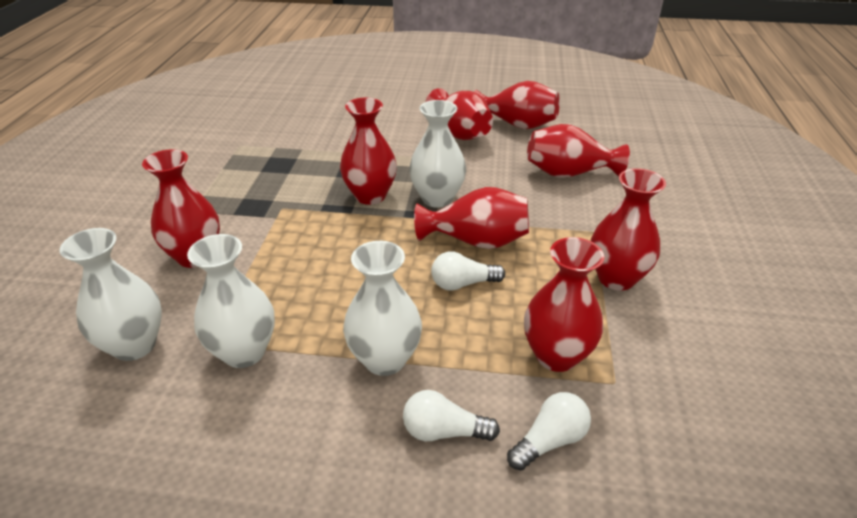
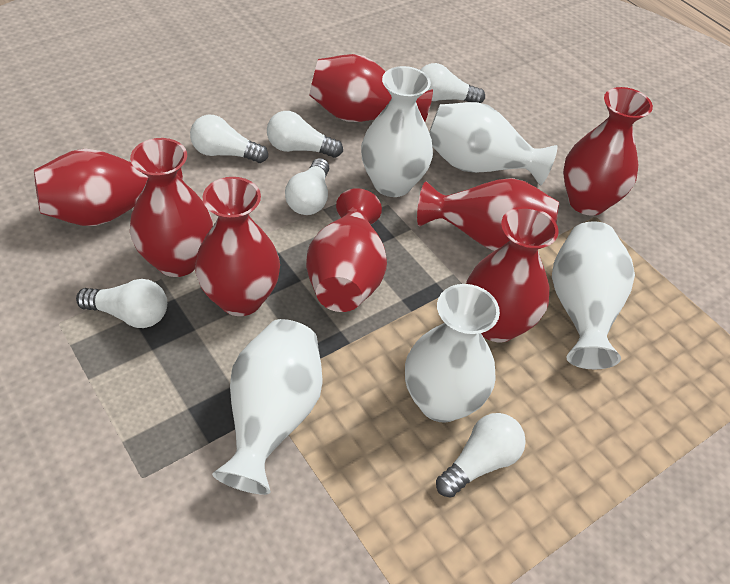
white light bulb: 3 -> 6
white vase: 4 -> 5

